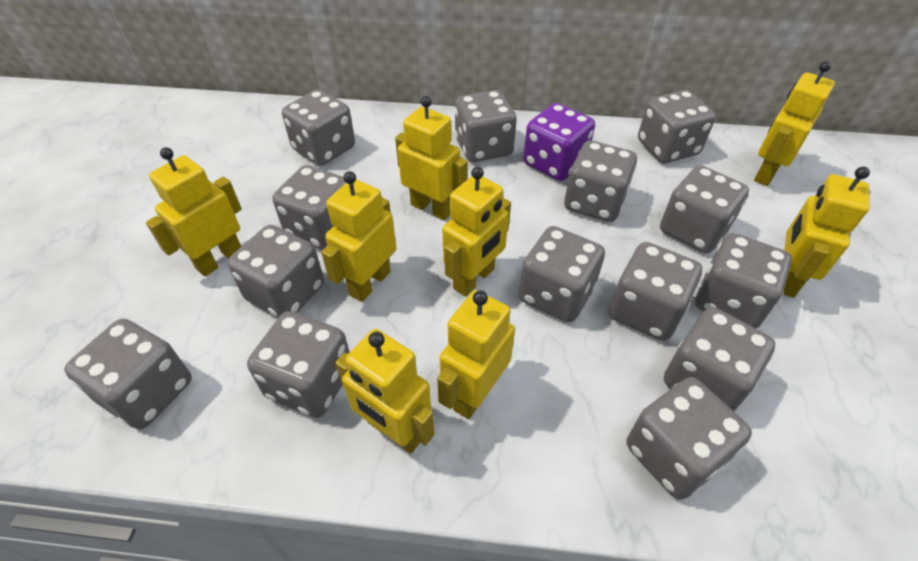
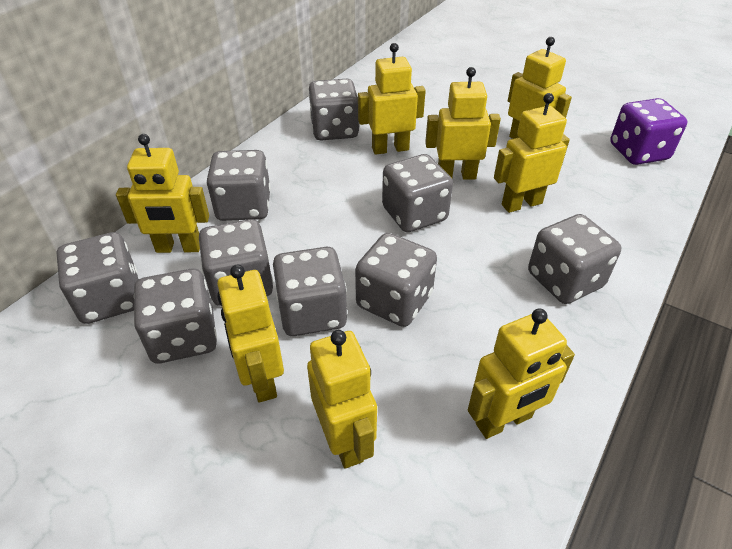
grey dice: 14 -> 9

